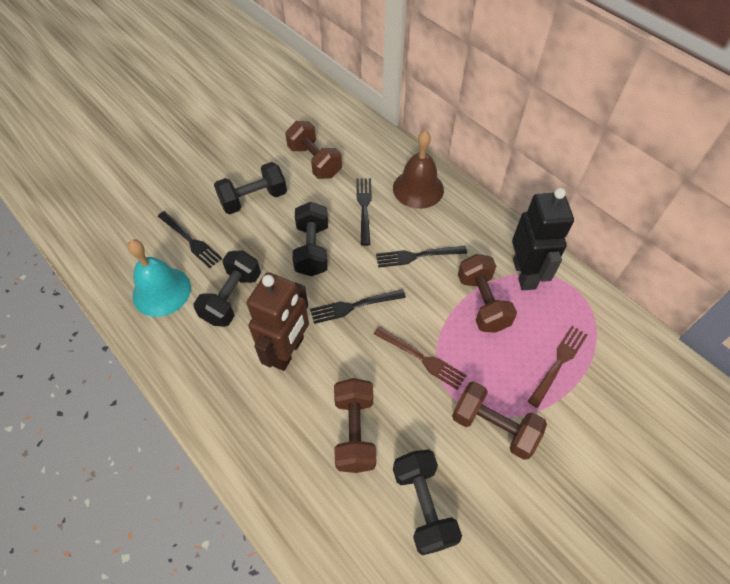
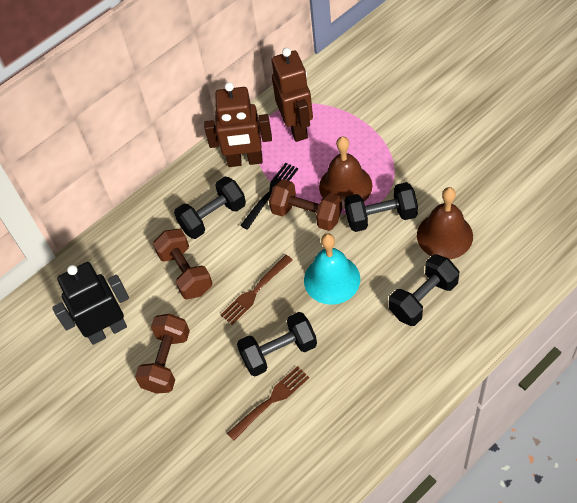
black fork: 4 -> 1
brown bell: 1 -> 2
brown dumbbell: 4 -> 3
brown robot: 1 -> 2

